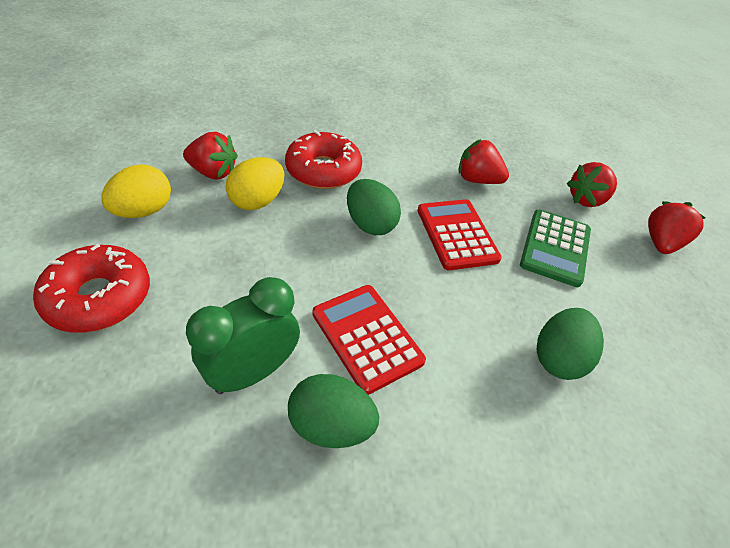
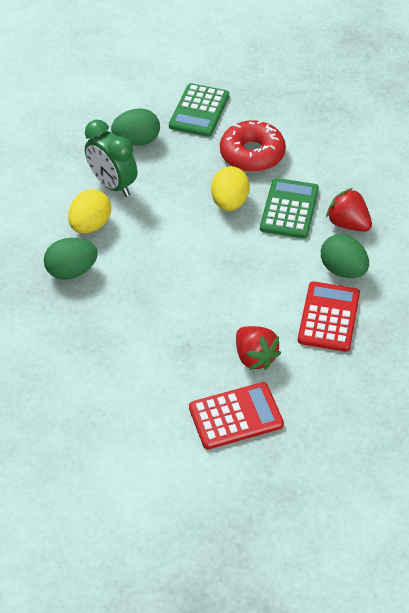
green calculator: 1 -> 2
red donut: 2 -> 1
red strawberry: 4 -> 2

